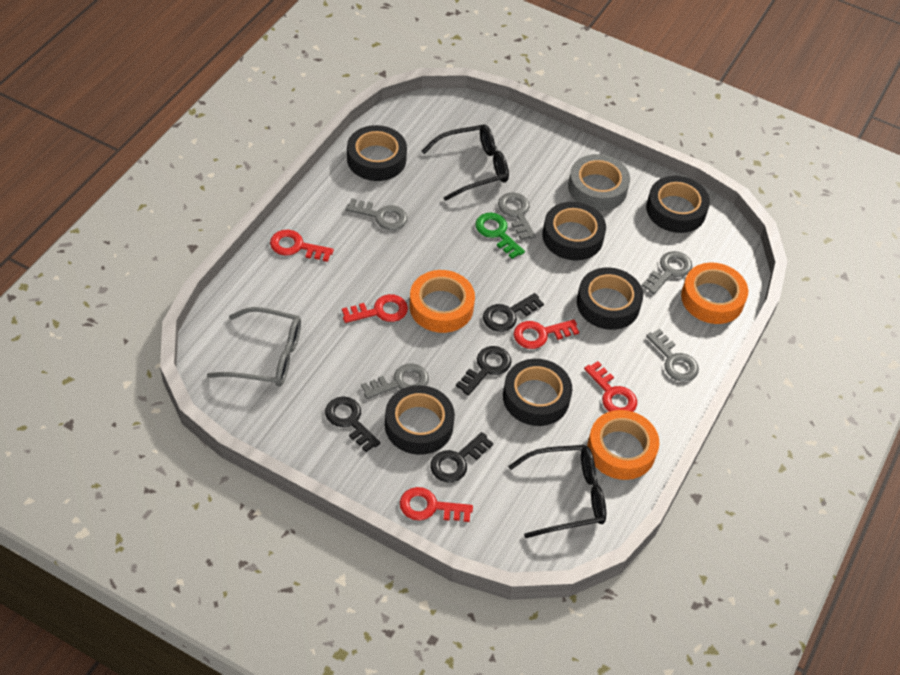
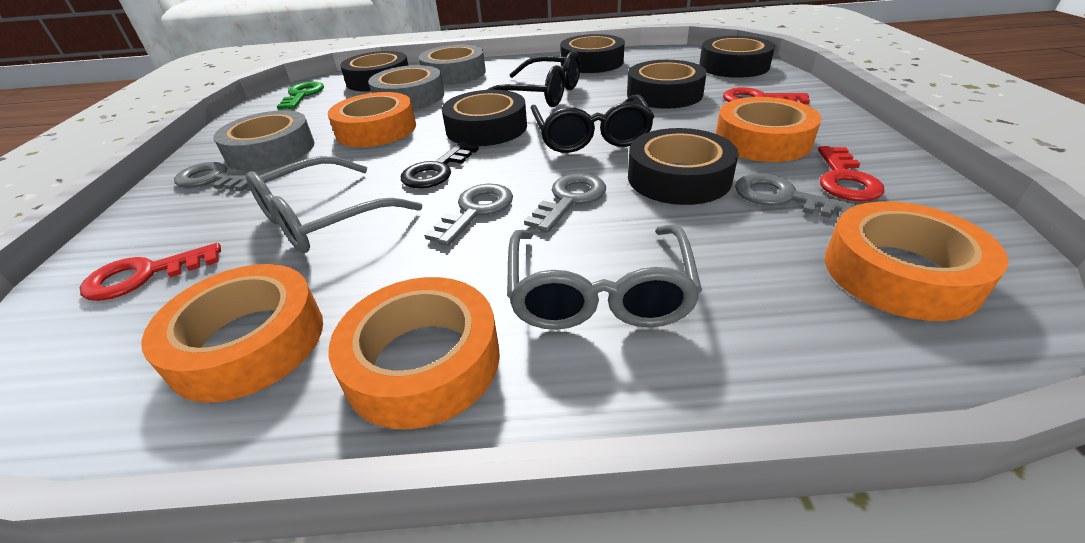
black key: 4 -> 1
grey glasses: 1 -> 2
grey key: 5 -> 4
grey tape: 1 -> 3
orange tape: 3 -> 5
red key: 5 -> 3

